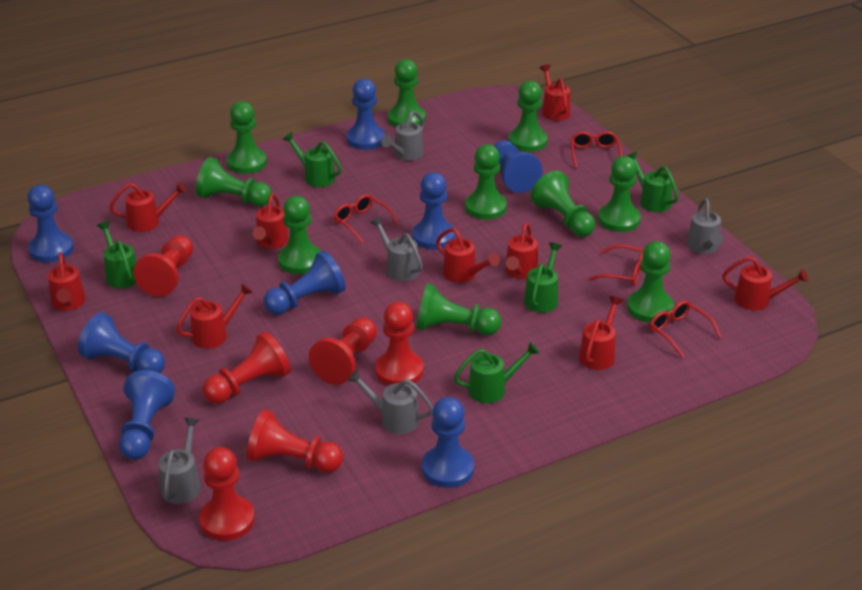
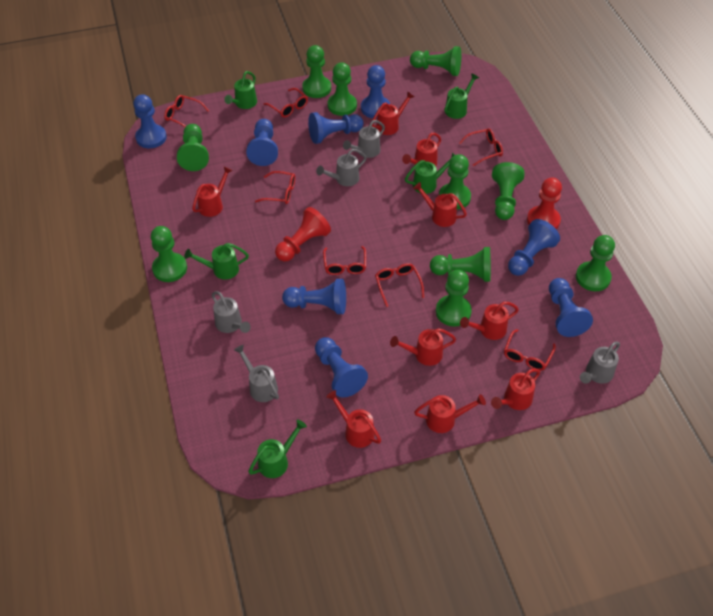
red glasses: 4 -> 7
red pawn: 6 -> 2

